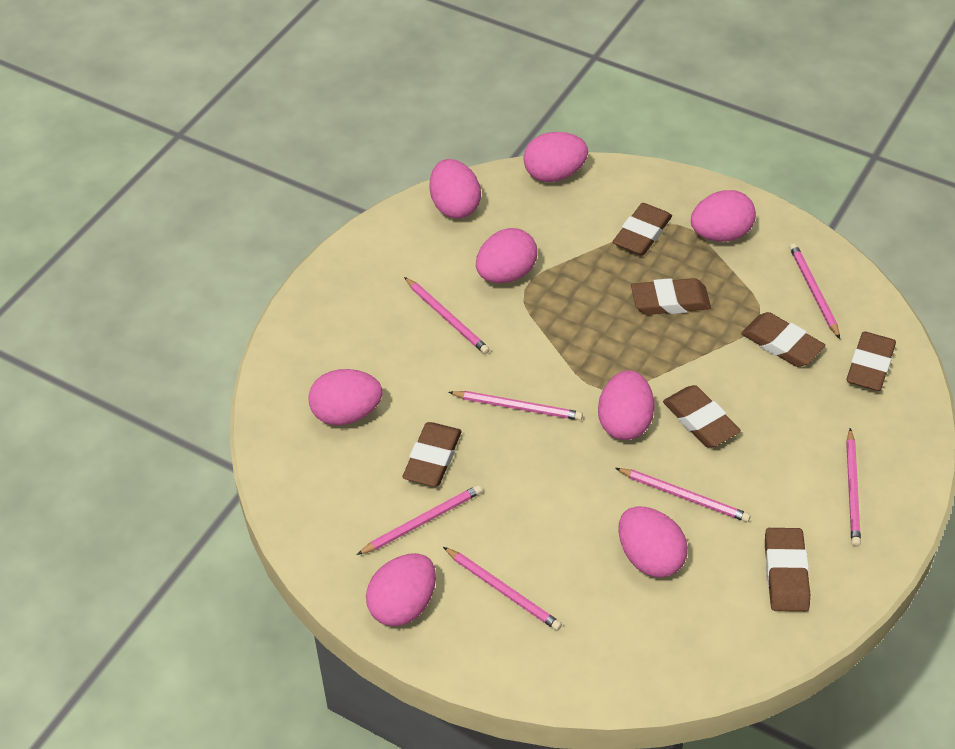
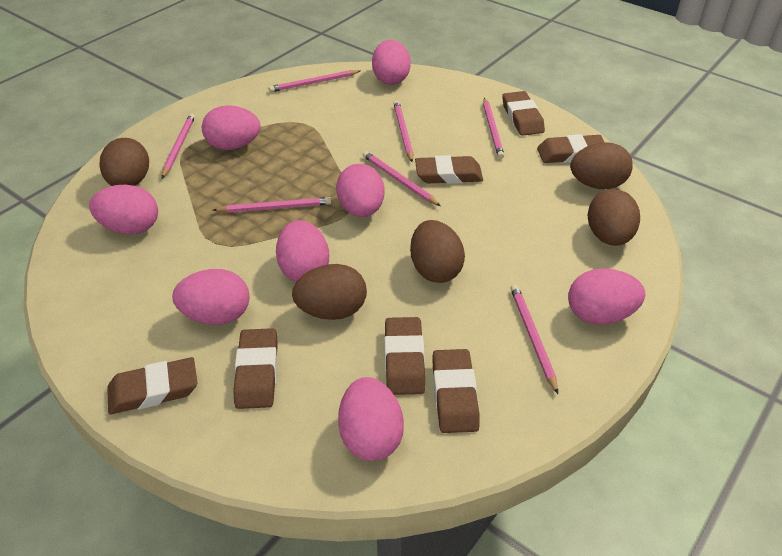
brown egg: 0 -> 5

